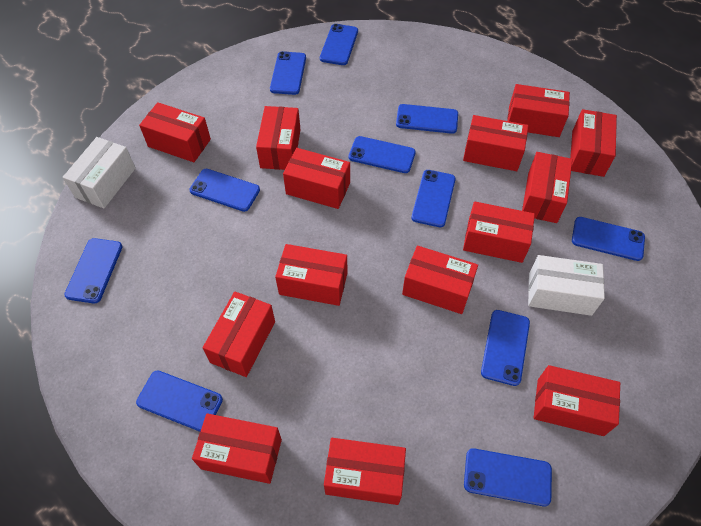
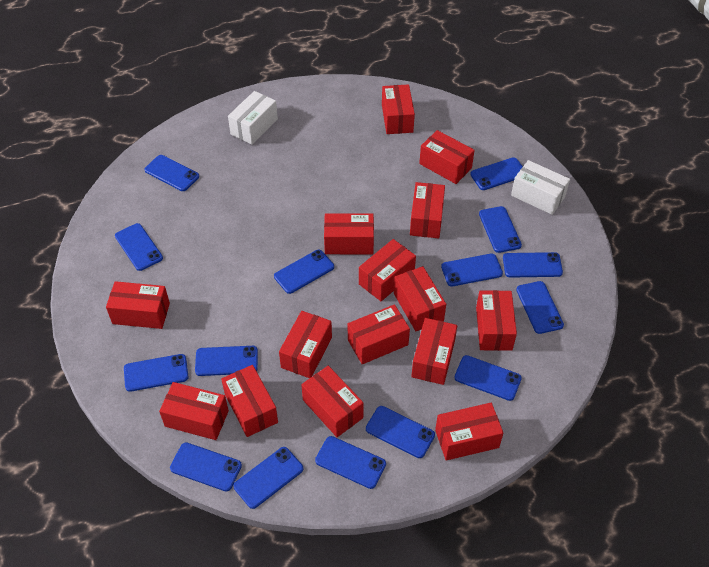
blue phone: 11 -> 15
red box: 14 -> 15

